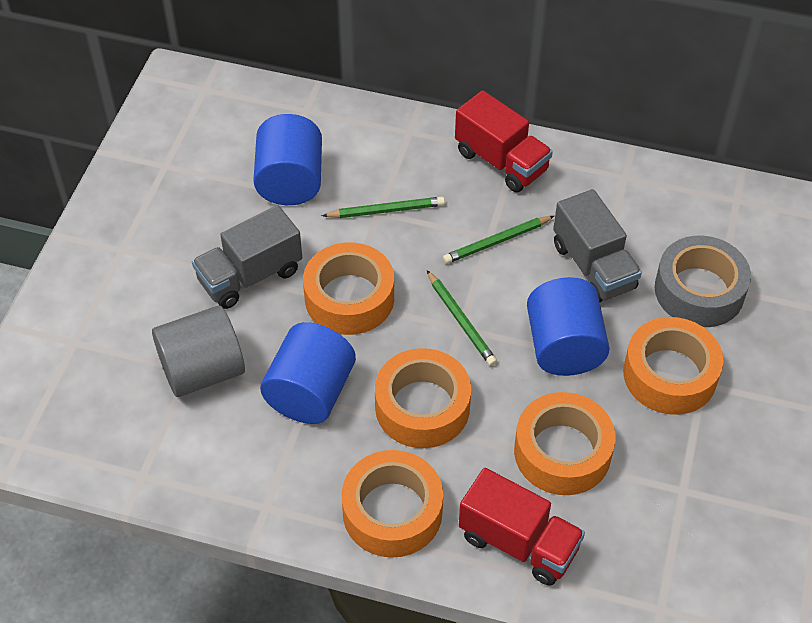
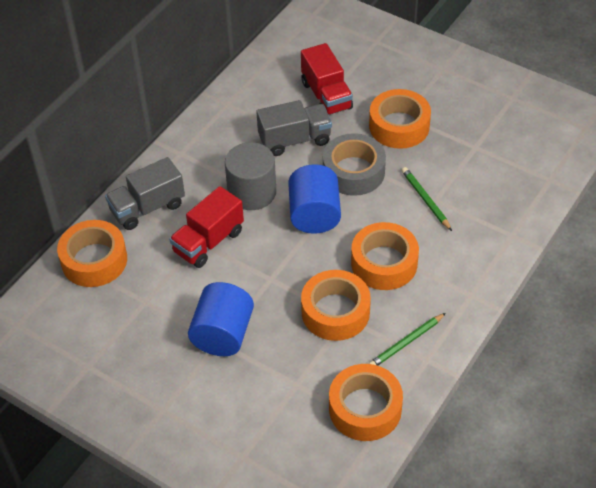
blue cylinder: 3 -> 2
green pencil: 3 -> 2

